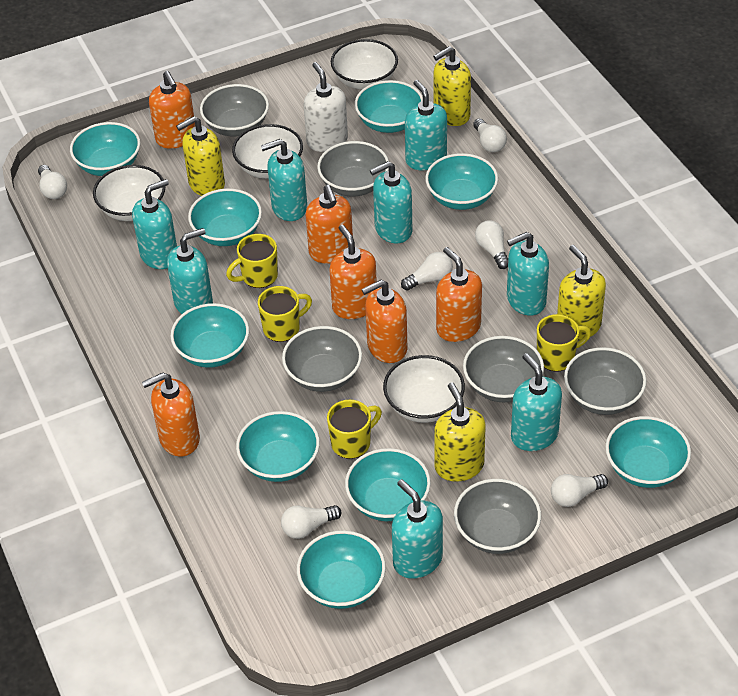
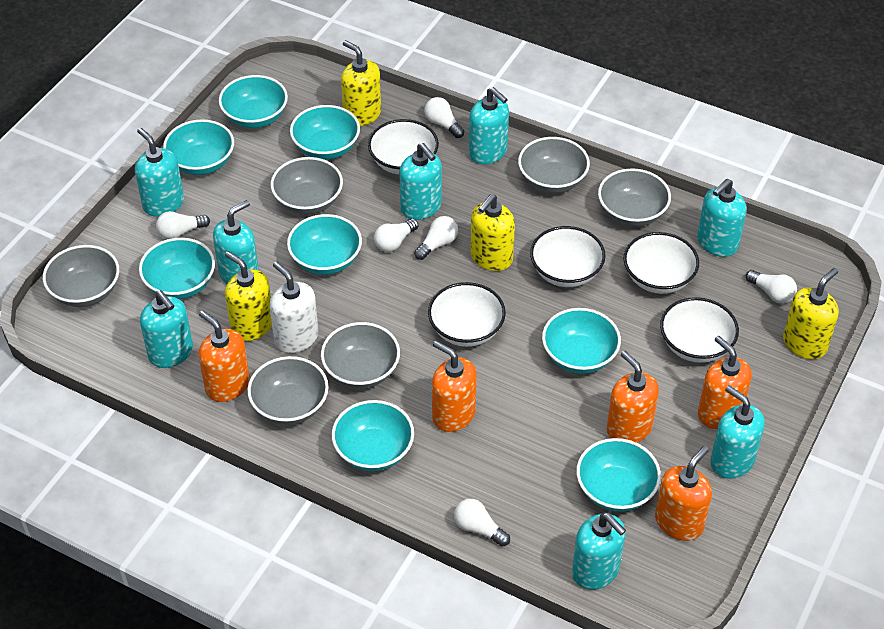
orange soap dispenser: 6 -> 5
turquoise bowl: 9 -> 8
white bowl: 4 -> 5
yellow mug: 4 -> 0

